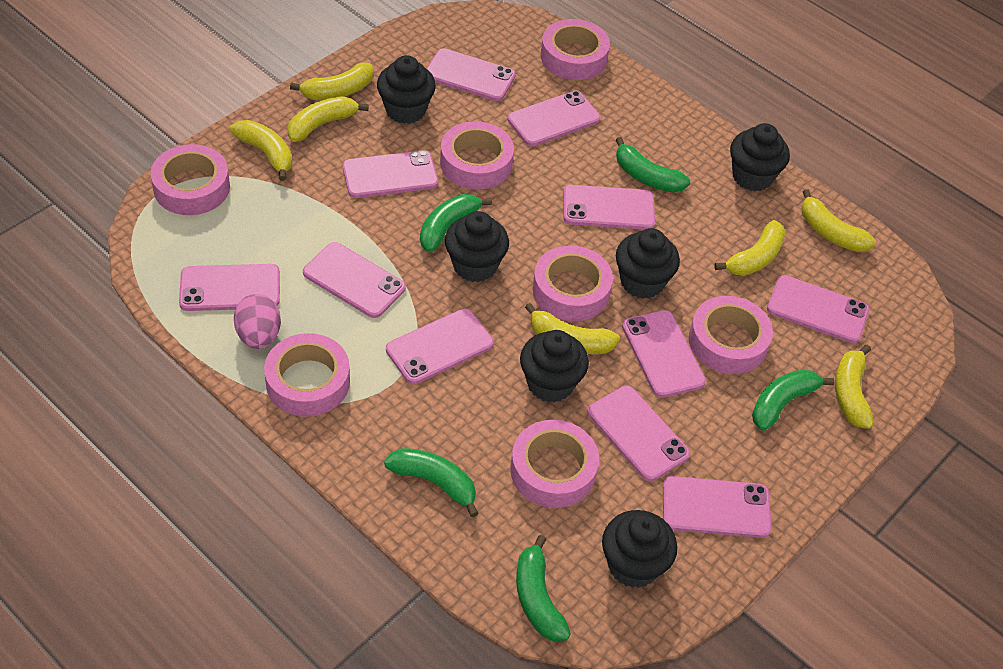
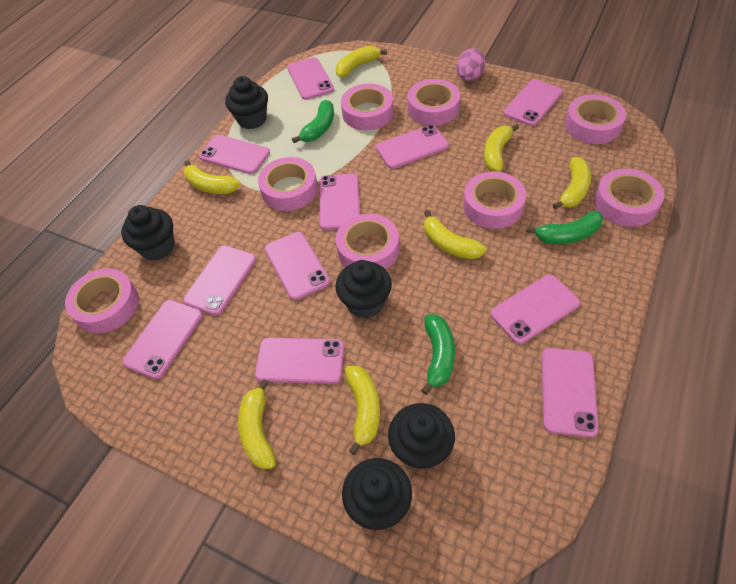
black cupcake: 6 -> 5
green banana: 5 -> 3
pink tape: 7 -> 8

